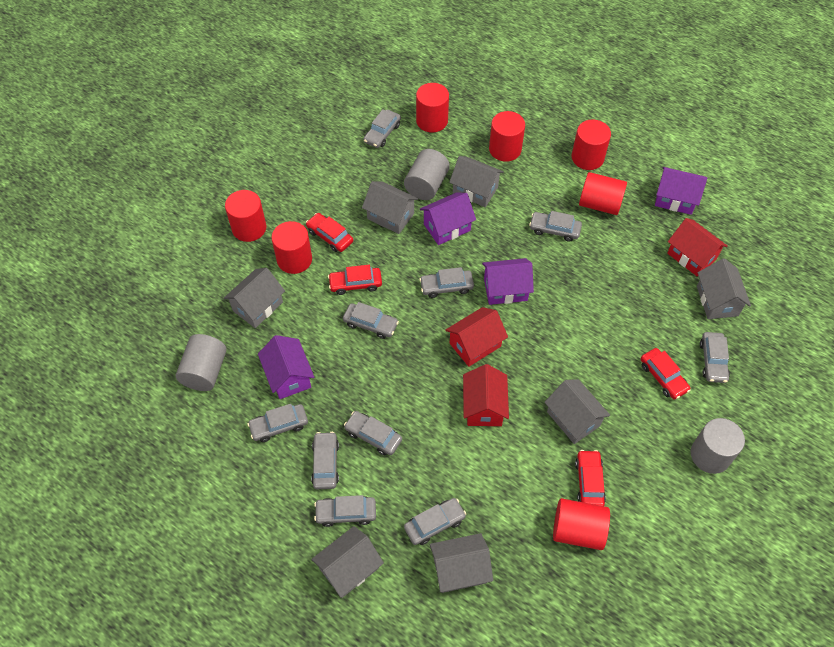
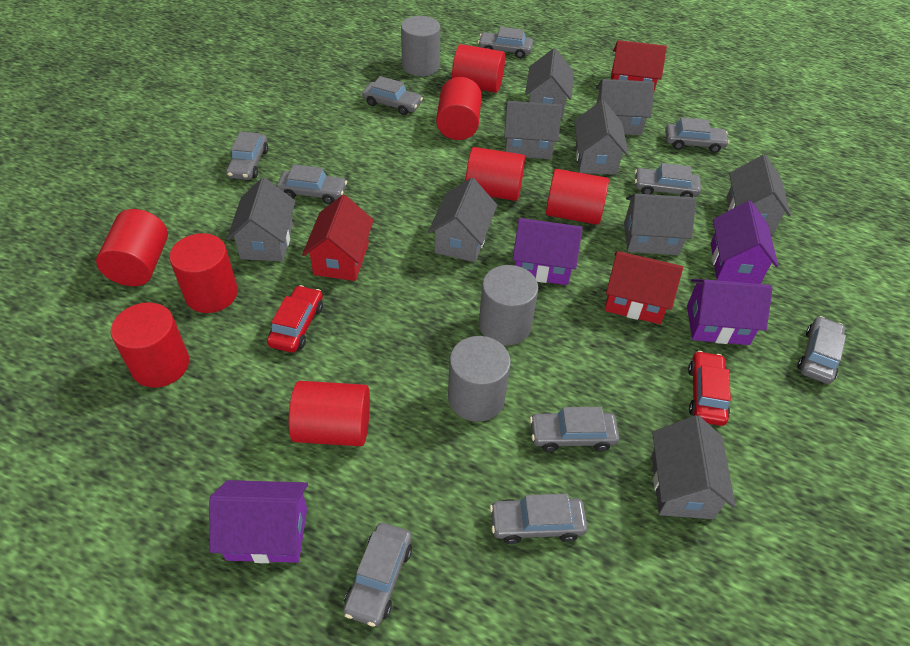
grey house: 7 -> 9
red car: 4 -> 2
red cylinder: 7 -> 8

